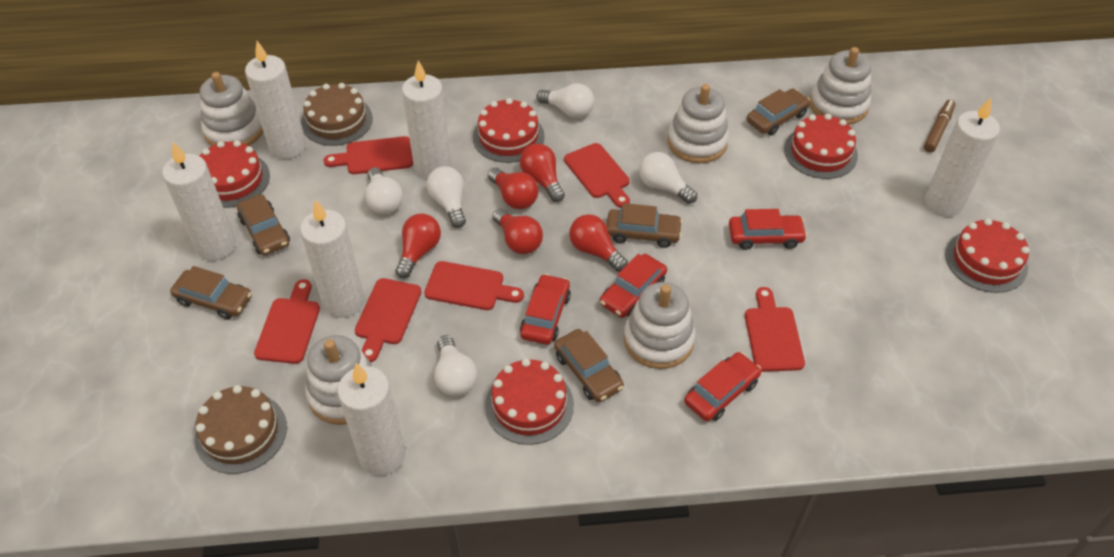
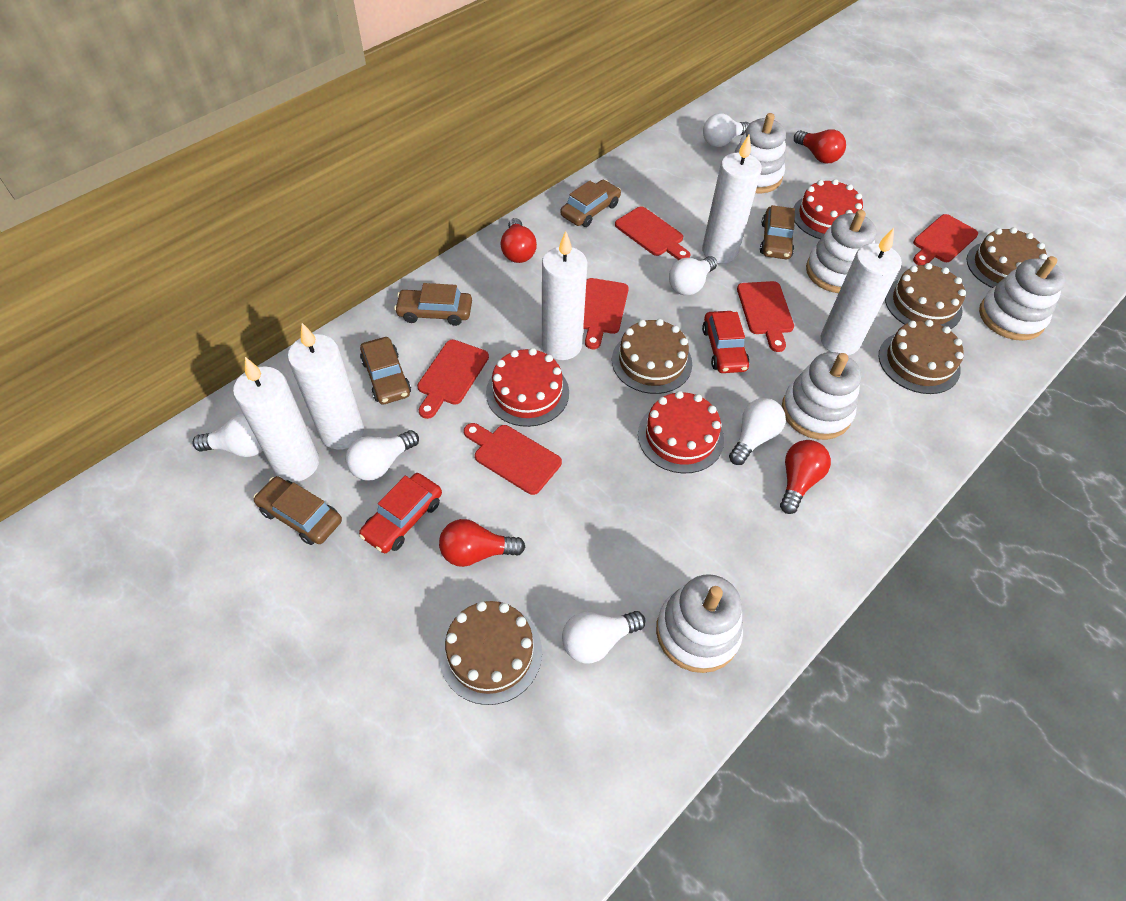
brown cake: 2 -> 5
brown marker: 1 -> 0
red cake: 5 -> 3
red car: 4 -> 2
red light bulb: 5 -> 4
white candle: 6 -> 5
white light bulb: 5 -> 6

